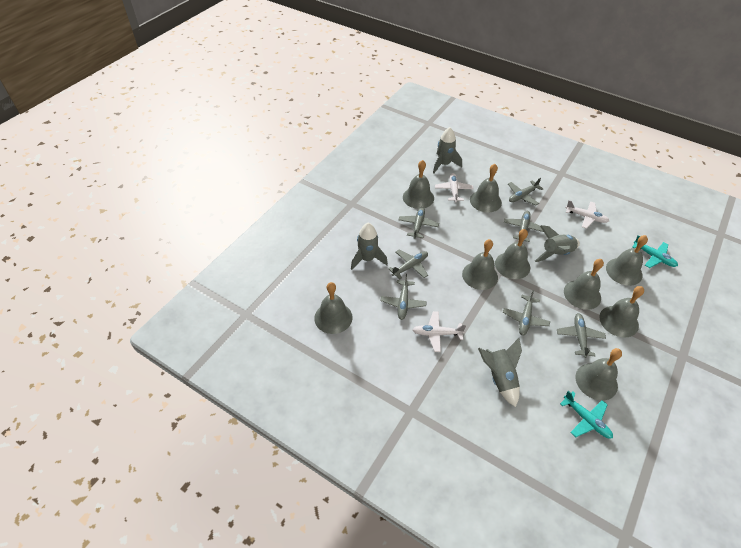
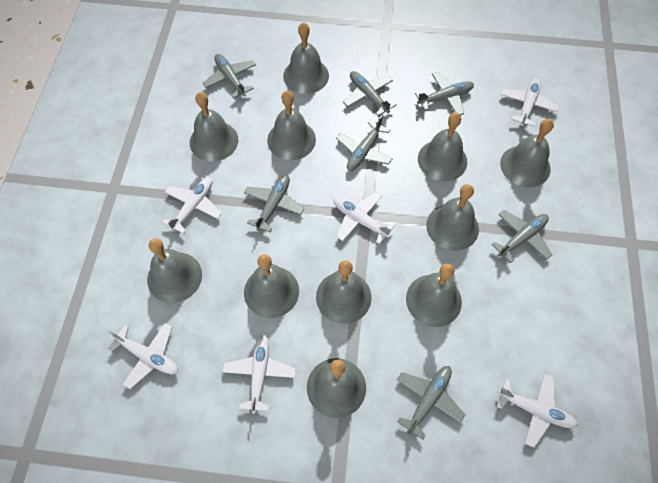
grey bell: 9 -> 11
grey rocket: 4 -> 0
turquoise plane: 2 -> 0
white plane: 3 -> 6

